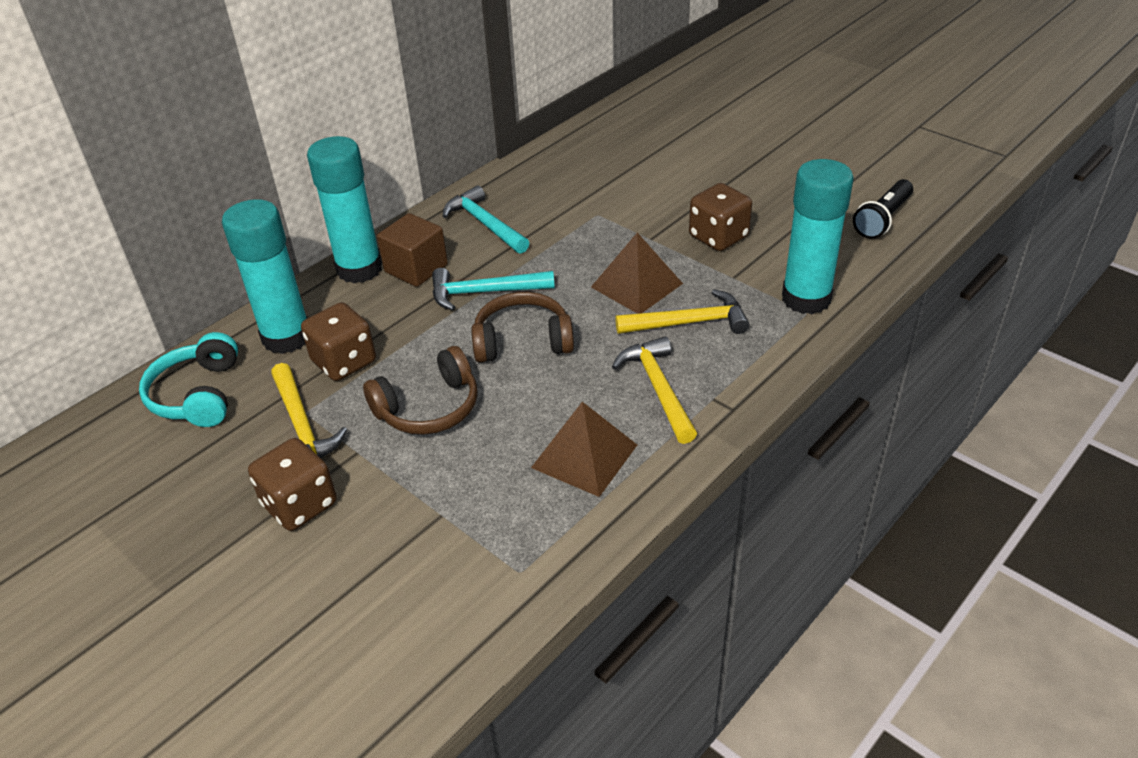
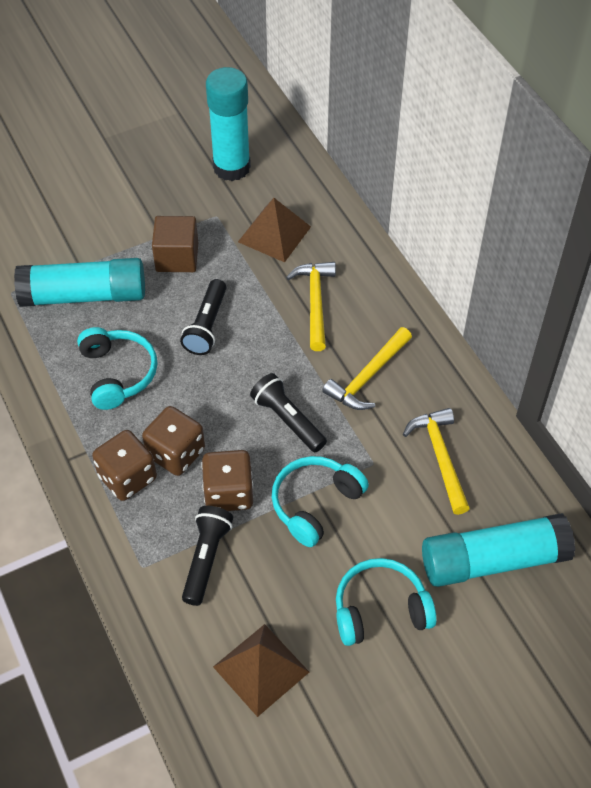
black flashlight: 1 -> 3
brown headphones: 2 -> 0
turquoise hammer: 2 -> 0
turquoise headphones: 1 -> 3

